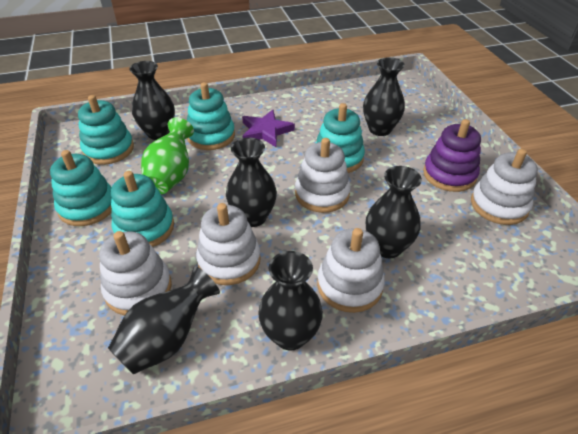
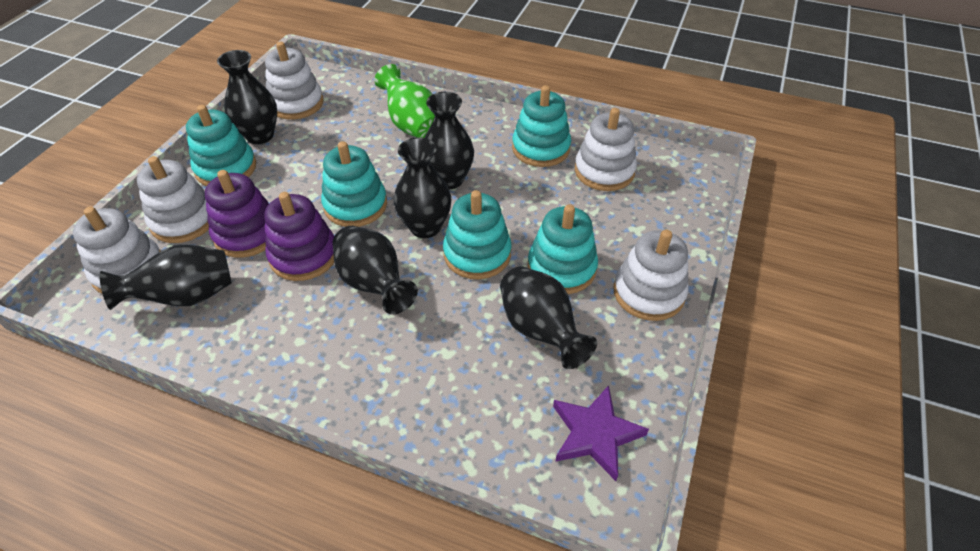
purple stacking toy: 1 -> 2

